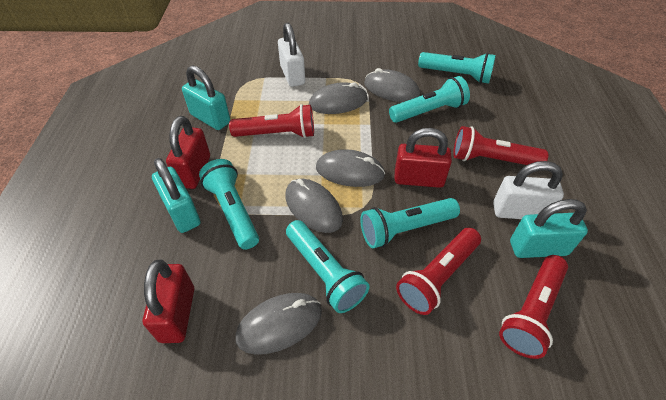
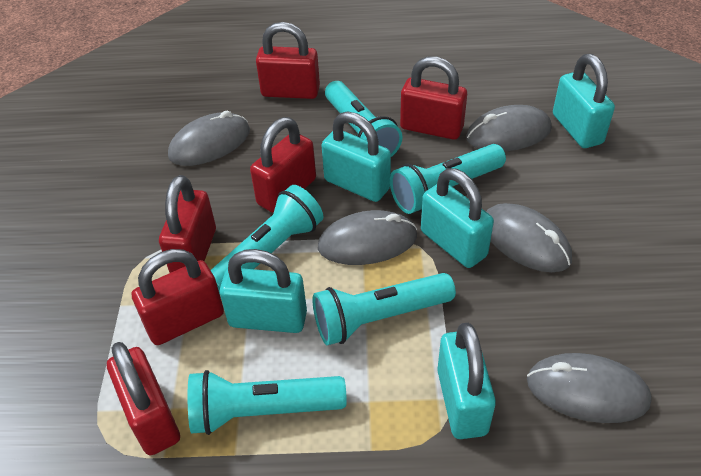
red flashlight: 4 -> 0
red padlock: 3 -> 6
turquoise padlock: 3 -> 5
white padlock: 2 -> 0

